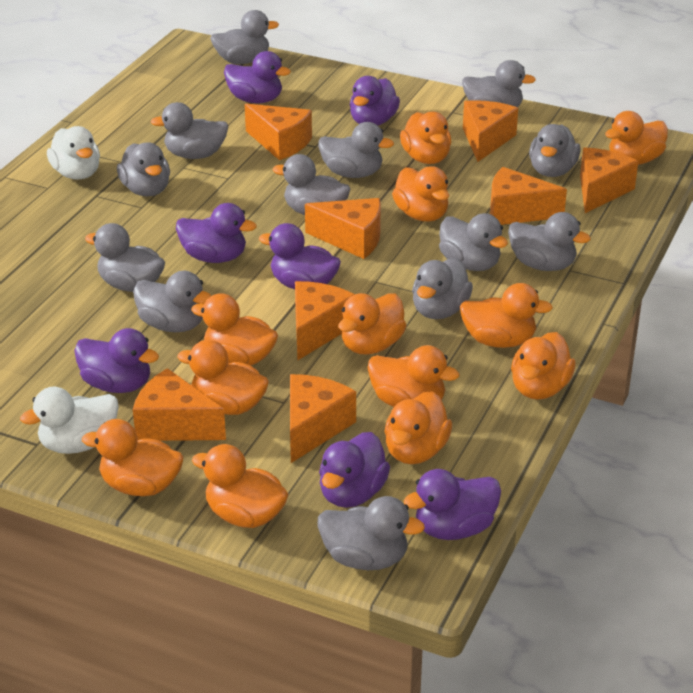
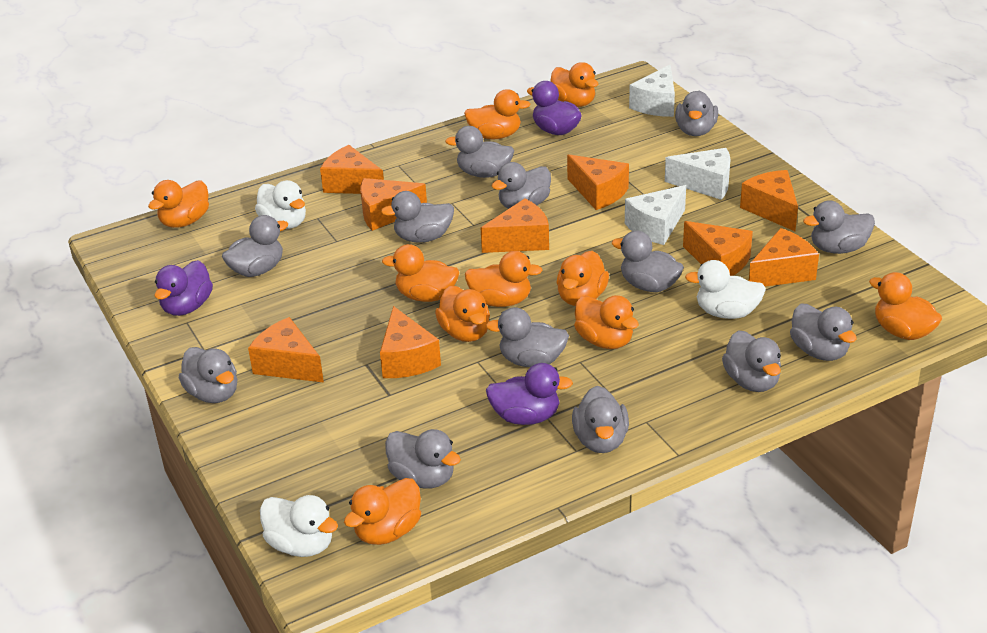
orange cheese: 8 -> 9
orange duck: 12 -> 10
purple duck: 7 -> 3
white cheese: 0 -> 3
white duck: 2 -> 3

